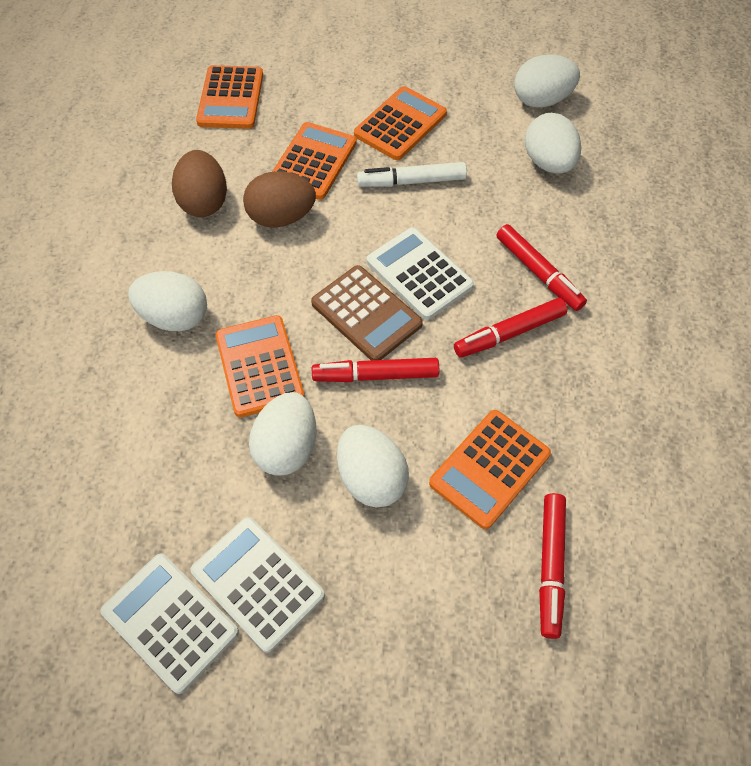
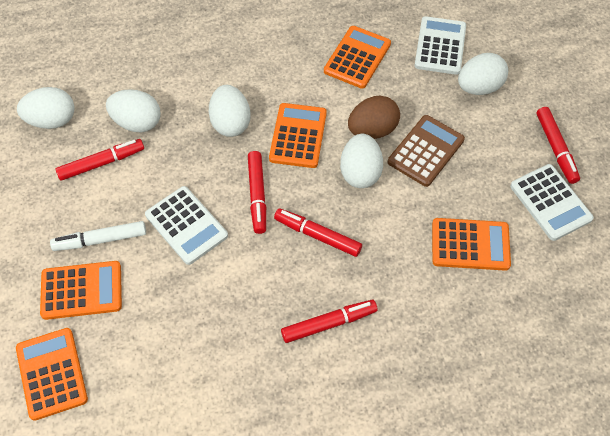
brown egg: 2 -> 1
red marker: 4 -> 5

